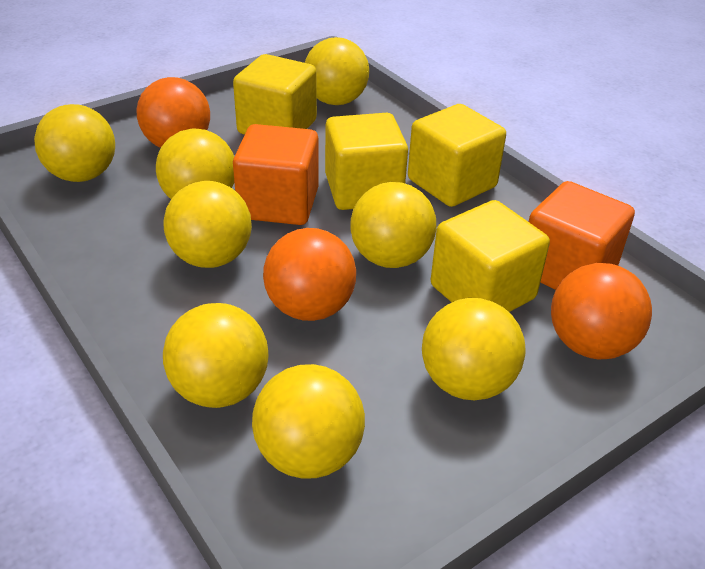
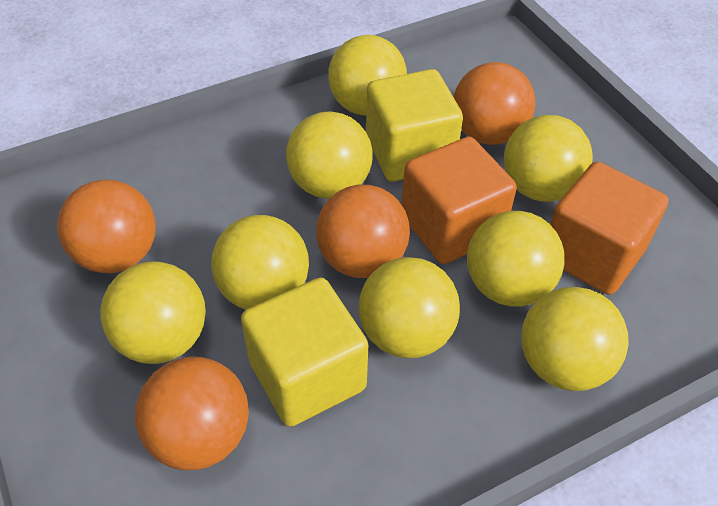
orange ball: 3 -> 4
yellow cube: 4 -> 2

